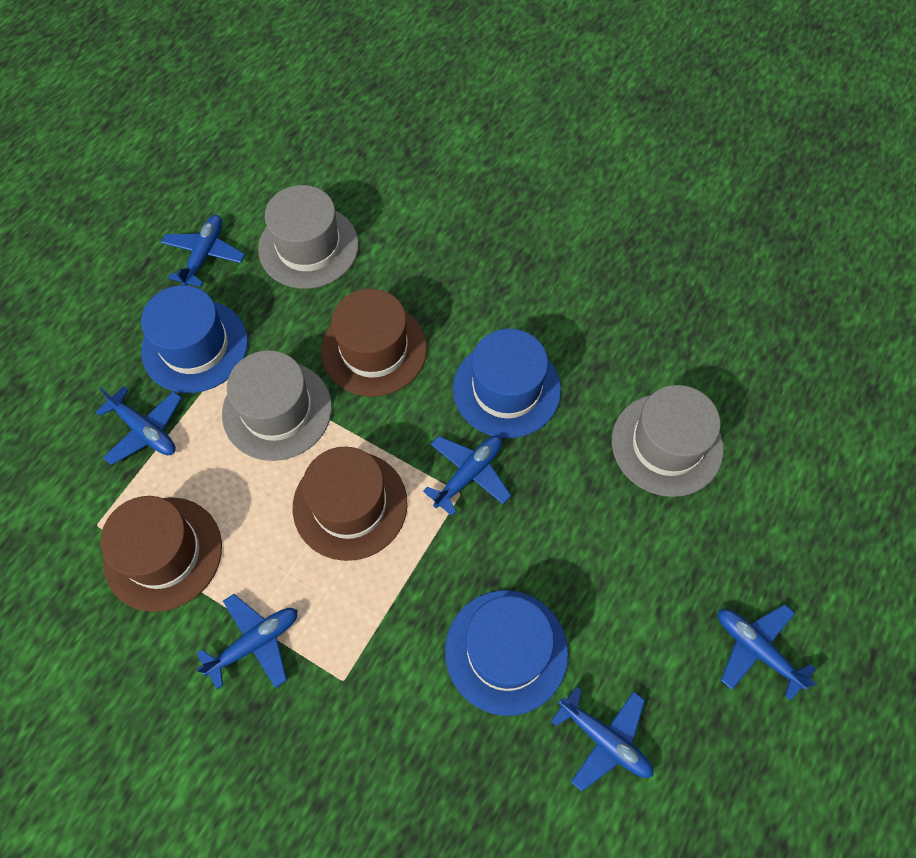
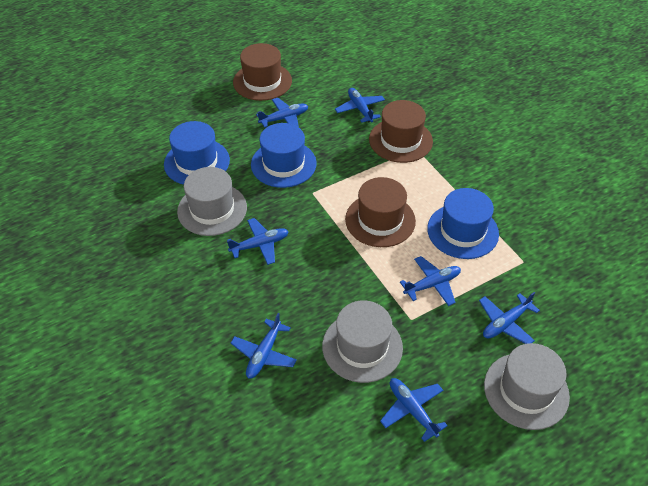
blue plane: 6 -> 7

